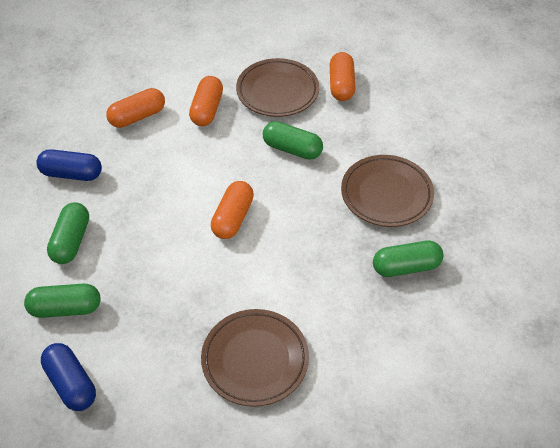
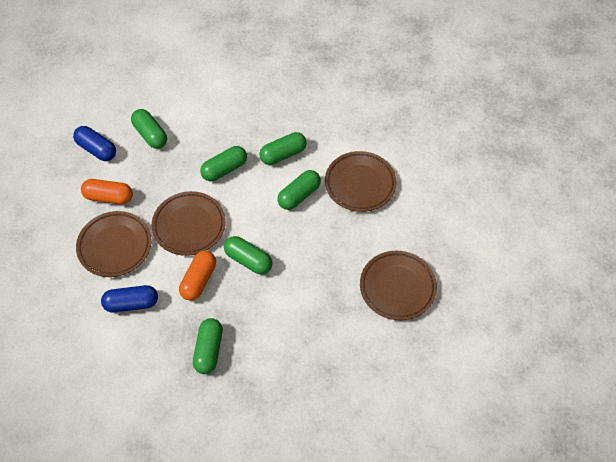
brown plate: 3 -> 4
green capsule: 4 -> 6
orange capsule: 4 -> 2

